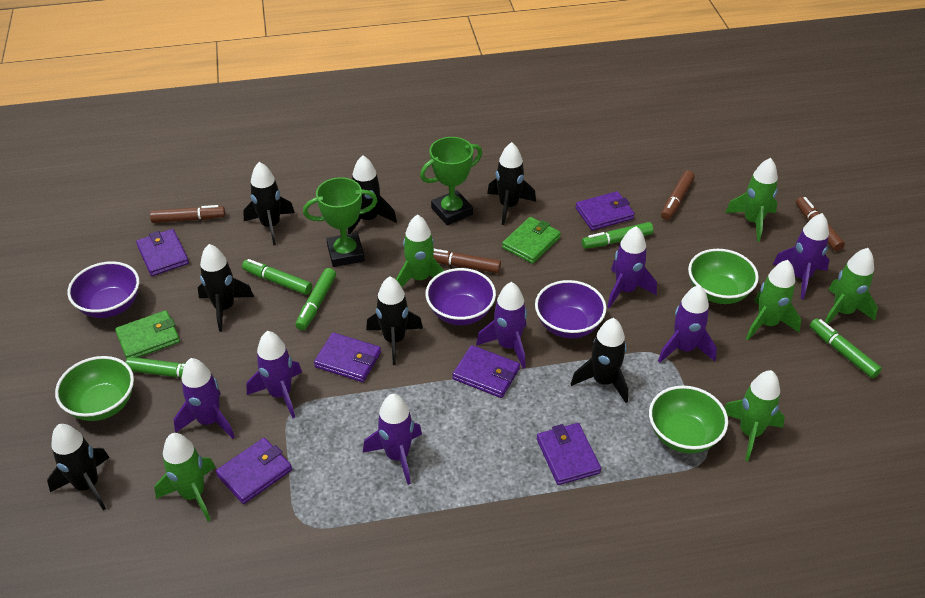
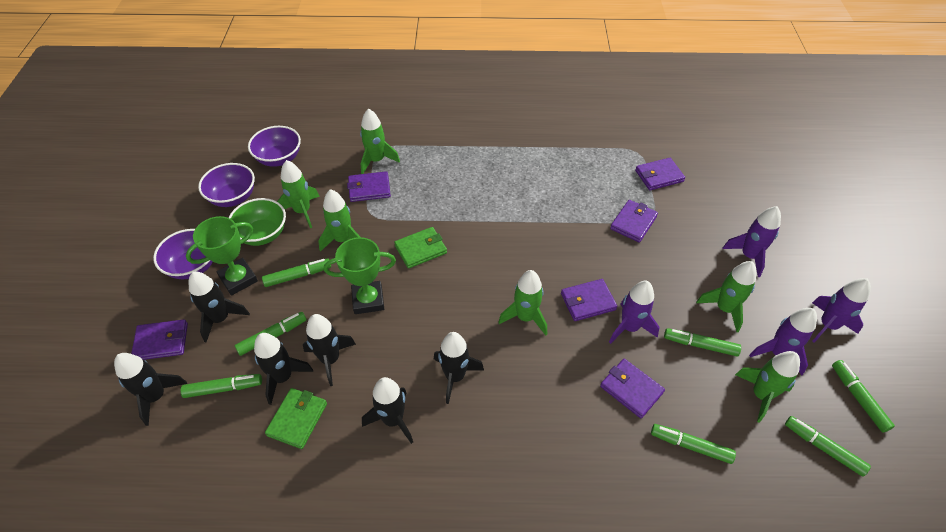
black rocket: 7 -> 6
brown marker: 4 -> 0
green bowl: 3 -> 1
green marker: 5 -> 7
purple rocket: 7 -> 4

